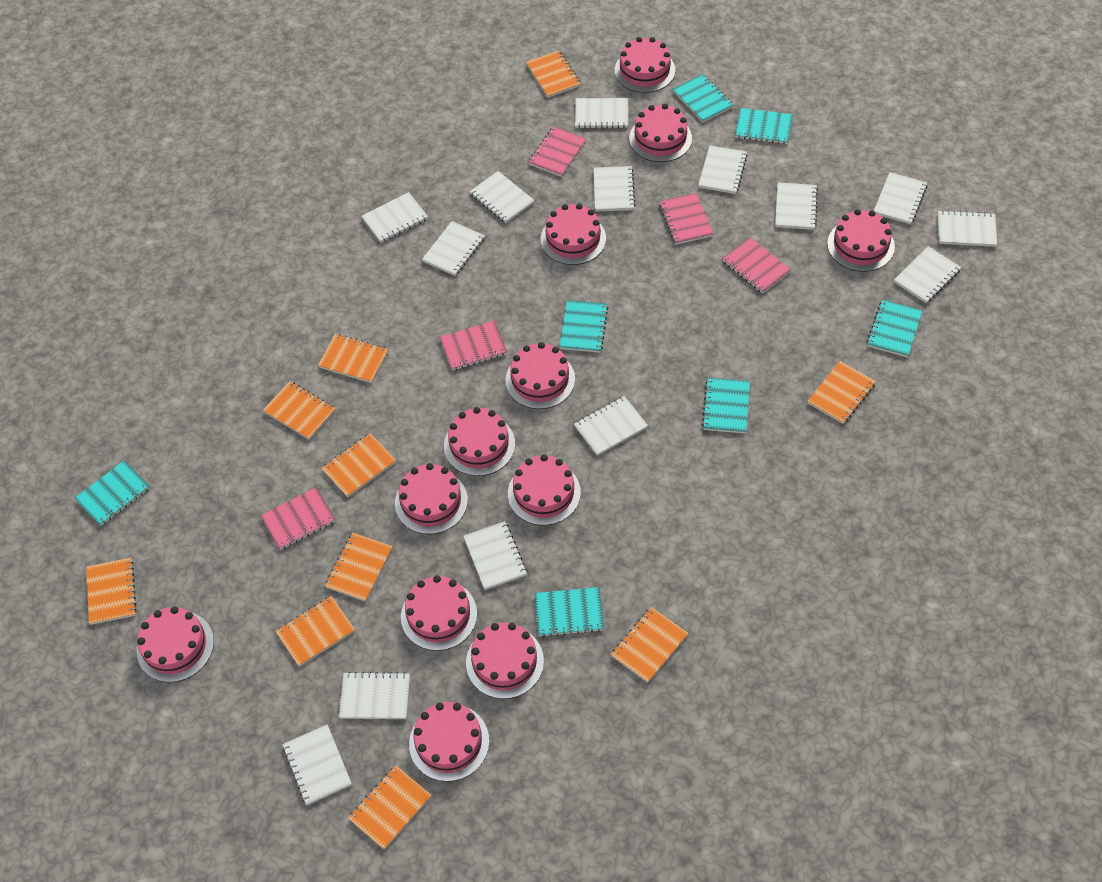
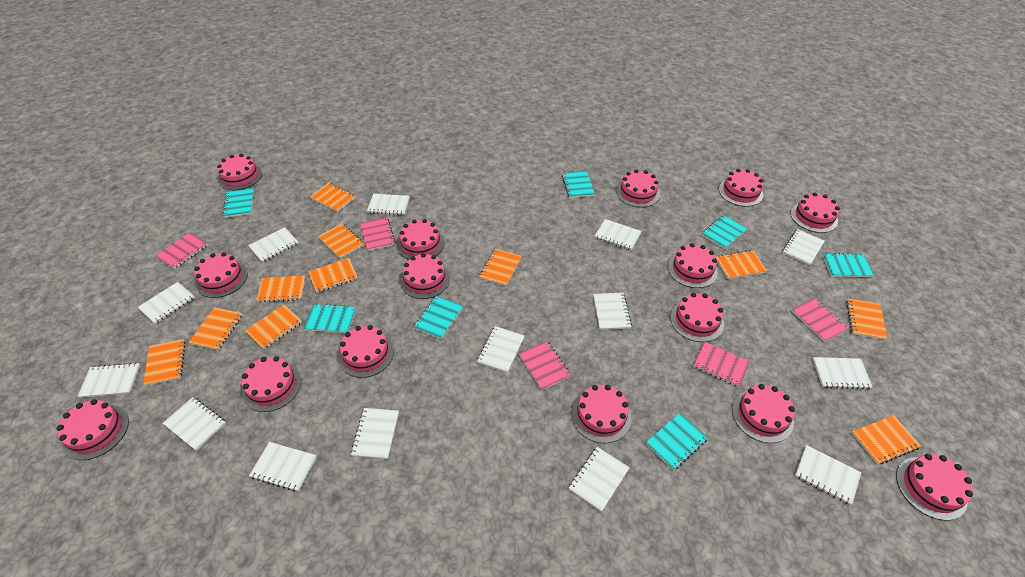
orange notebook: 10 -> 11
pink cake: 12 -> 15

